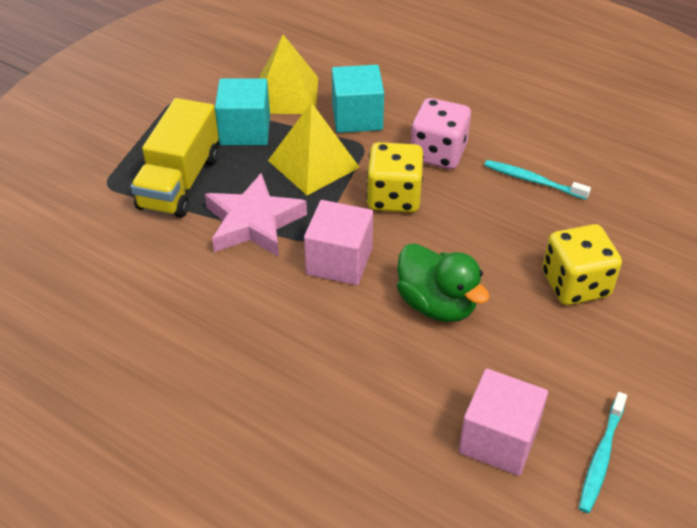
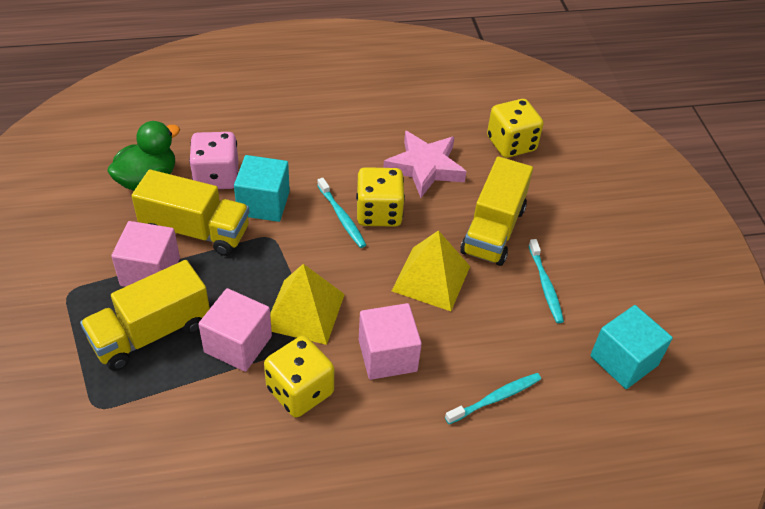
pink cube: 2 -> 3
turquoise toothbrush: 2 -> 3
yellow dice: 2 -> 3
yellow truck: 1 -> 3

